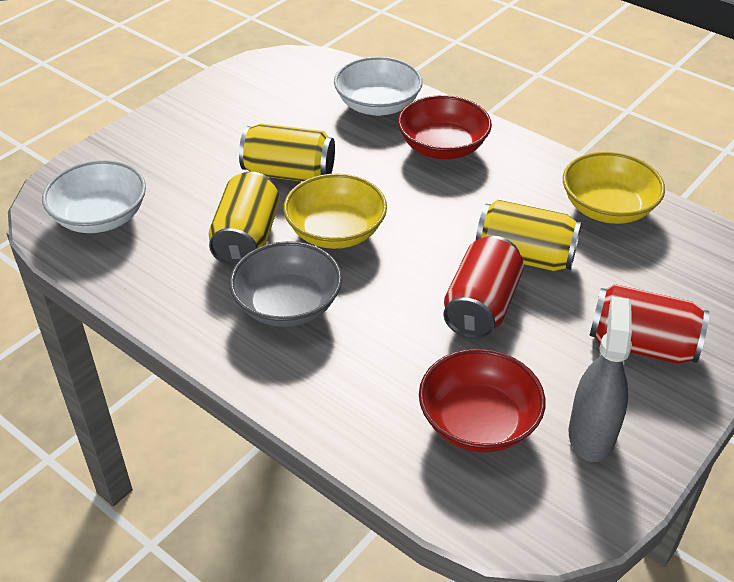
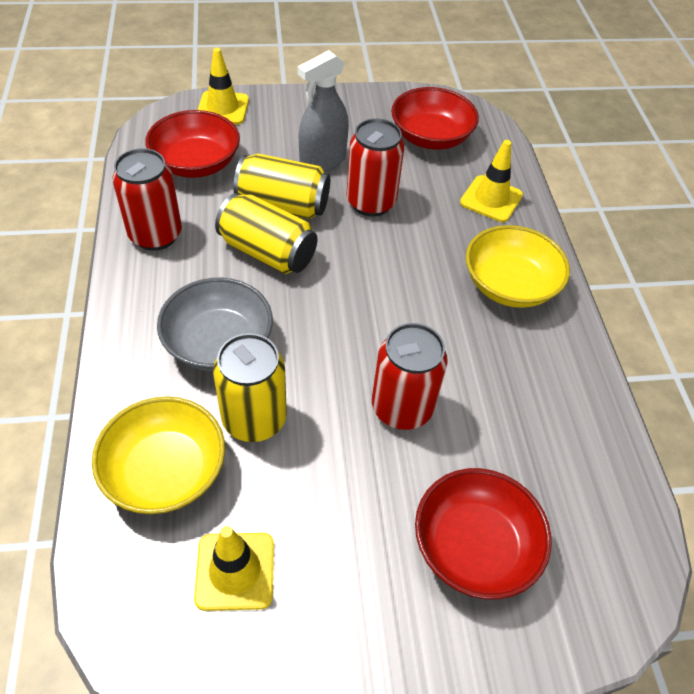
red bowl: 2 -> 3
red can: 2 -> 3
white bowl: 2 -> 0
yellow traffic cone: 0 -> 3

